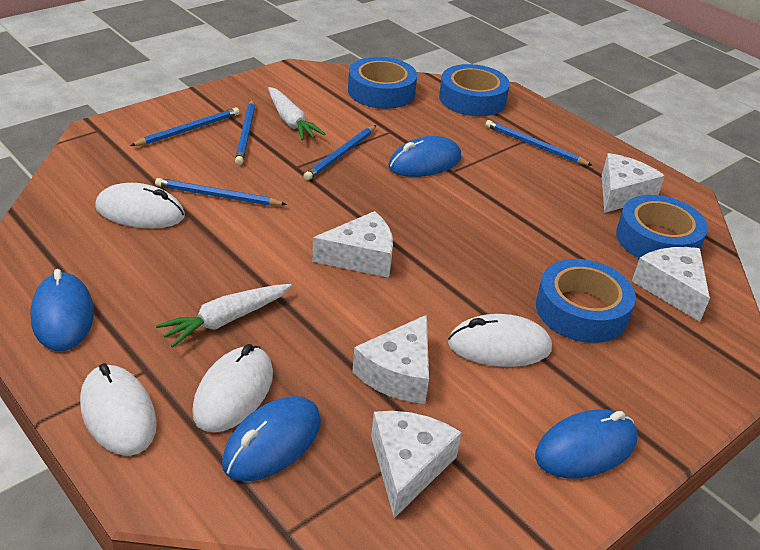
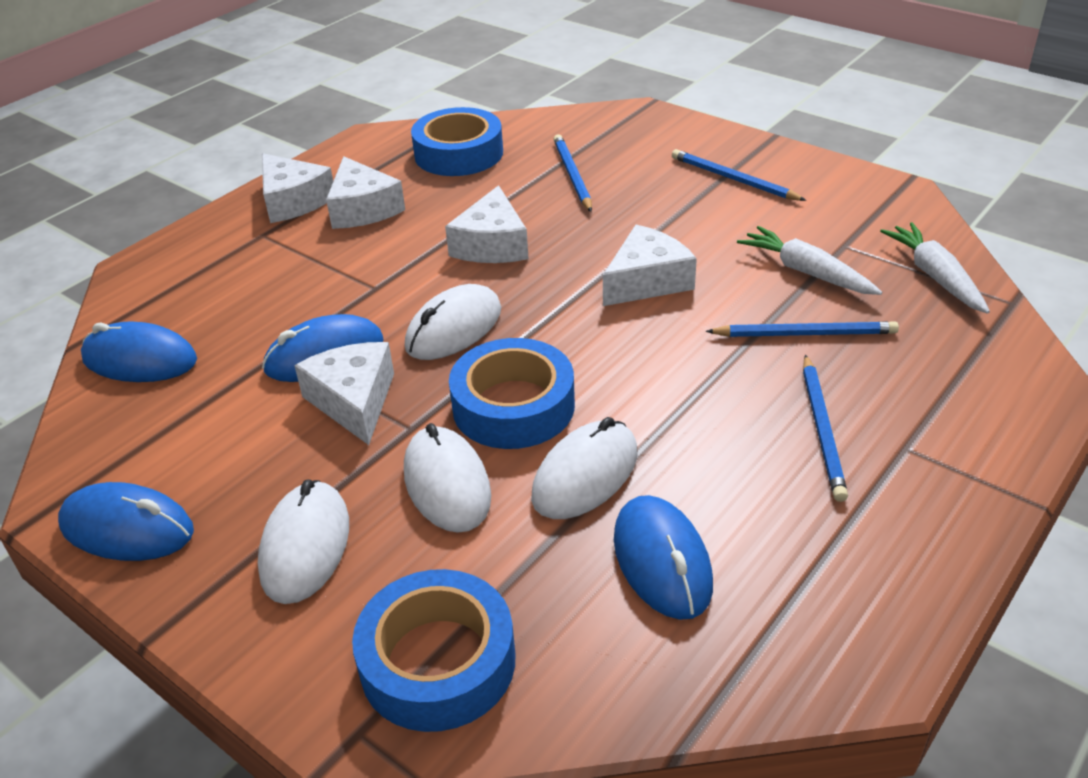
blue pencil: 5 -> 4
blue tape: 4 -> 3

